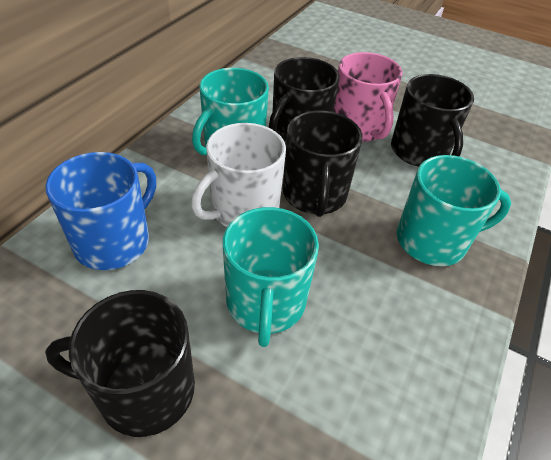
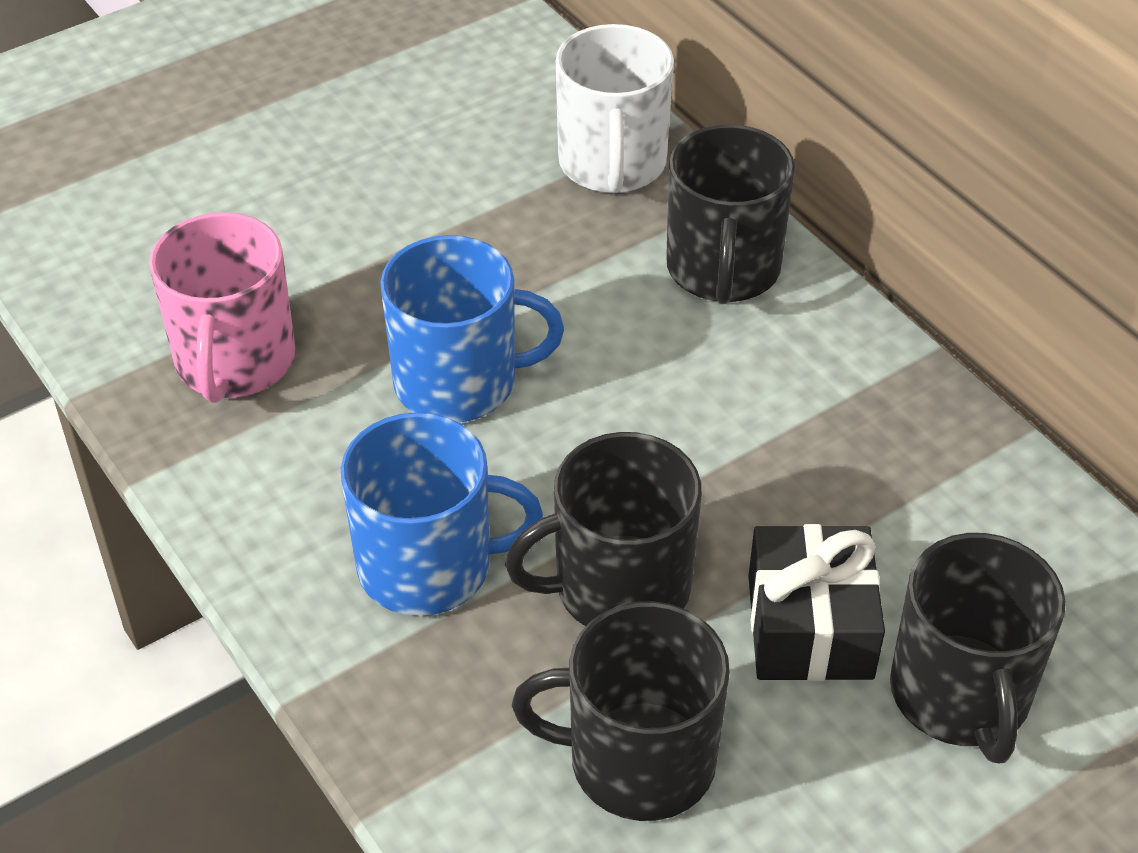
black gift: 0 -> 1
blue mug: 1 -> 2
turquoise mug: 3 -> 0

